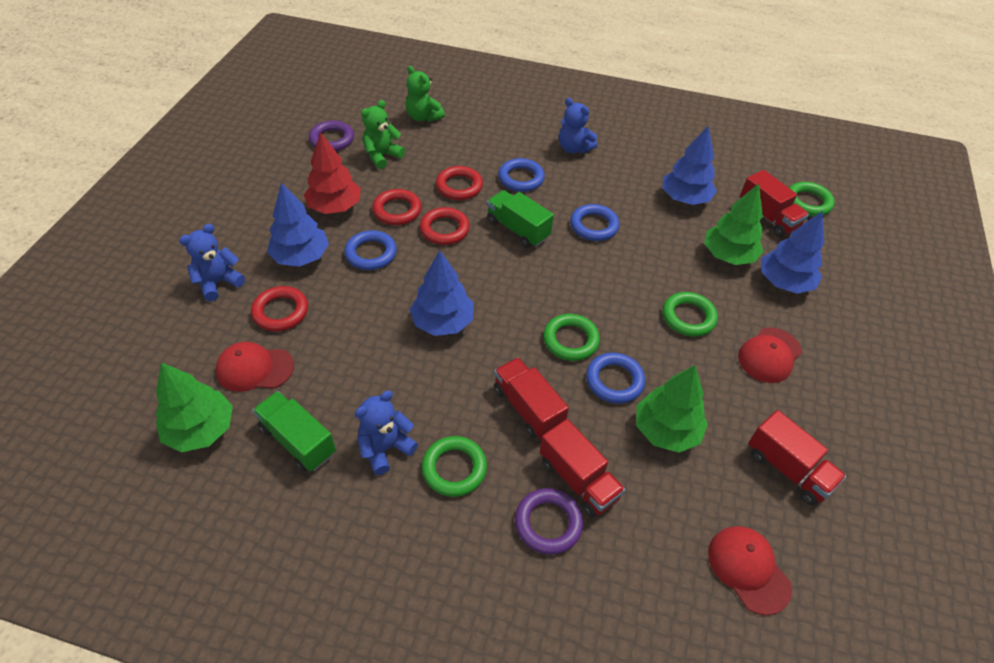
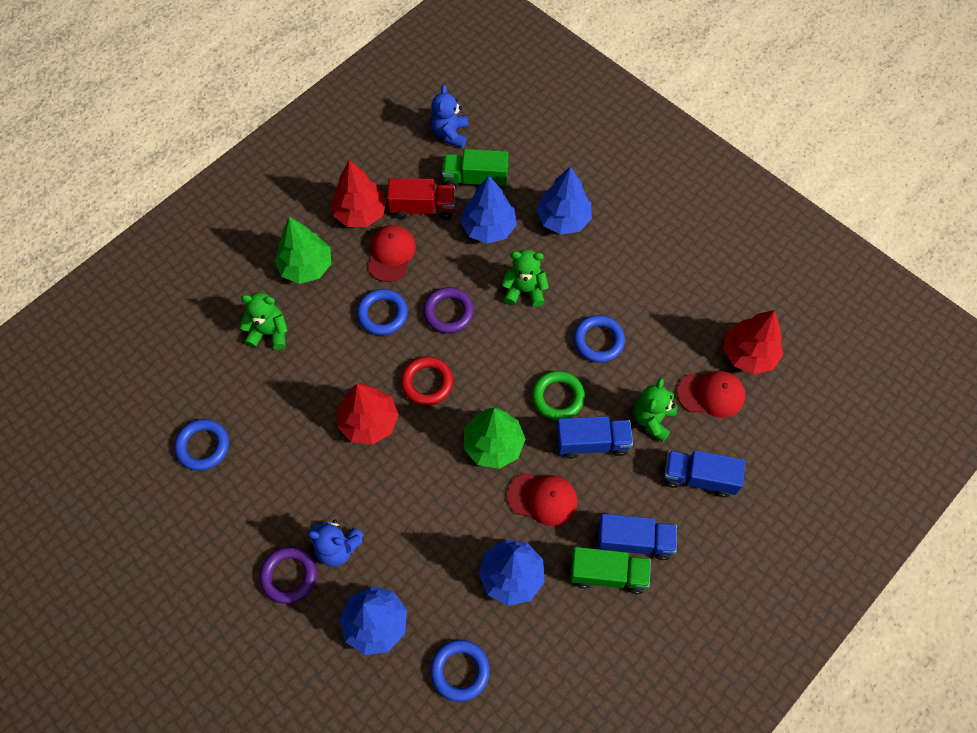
blue teddy bear: 3 -> 2
blue truck: 0 -> 3
green ring: 4 -> 1
green teddy bear: 2 -> 3
green tree: 3 -> 2
red ring: 4 -> 1
red tree: 1 -> 3
red truck: 4 -> 1

